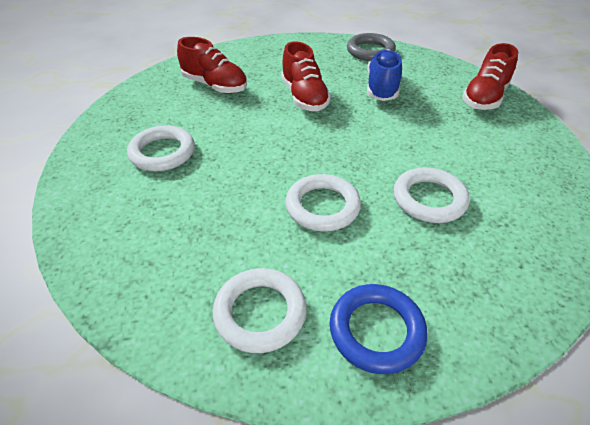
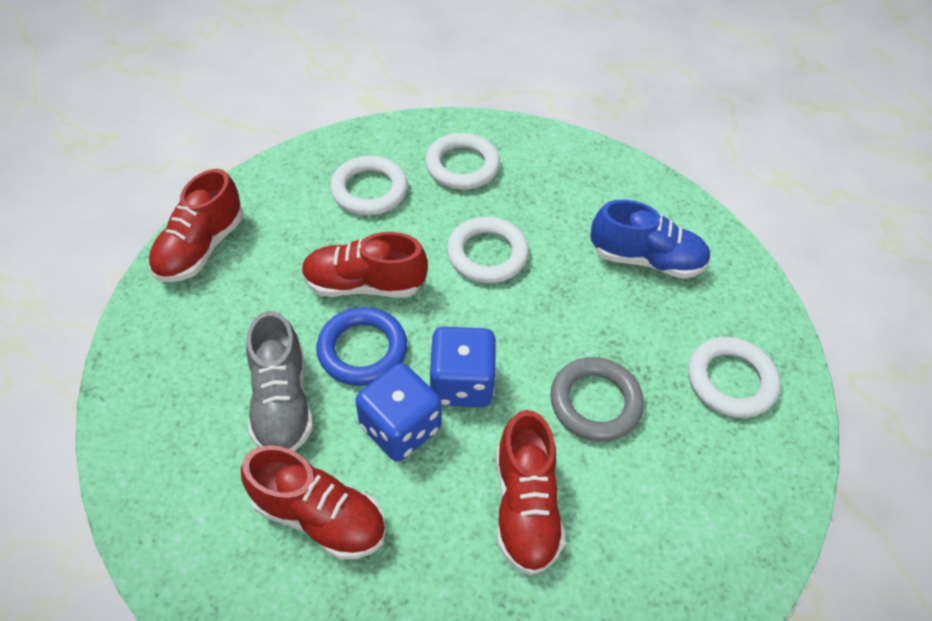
blue dice: 0 -> 2
grey shoe: 0 -> 1
red shoe: 3 -> 4

